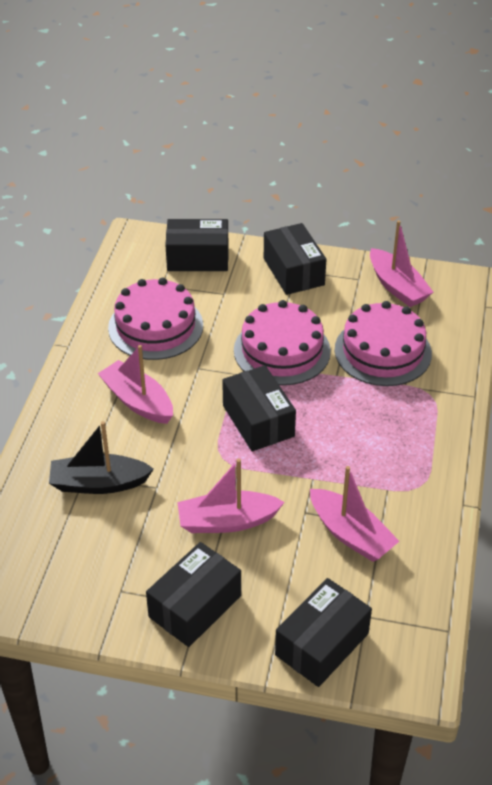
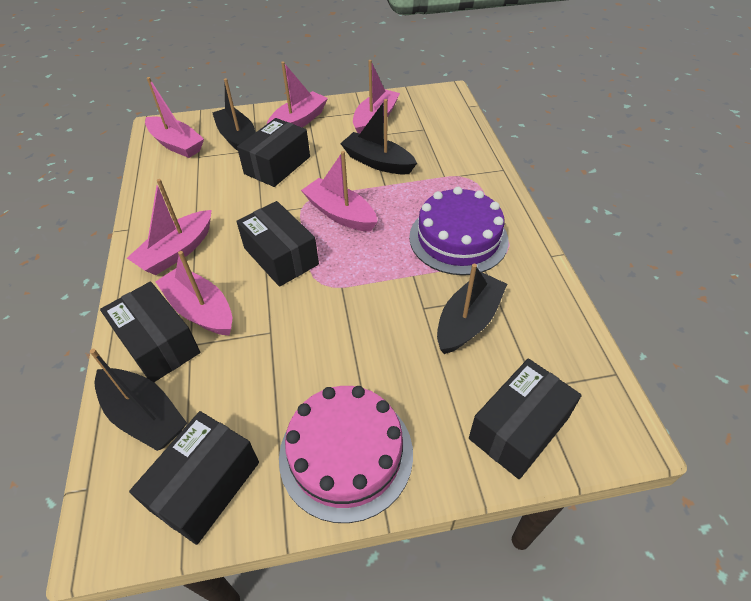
black boat: 1 -> 4
pink boat: 4 -> 6
pink cake: 3 -> 1
purple cake: 0 -> 1

